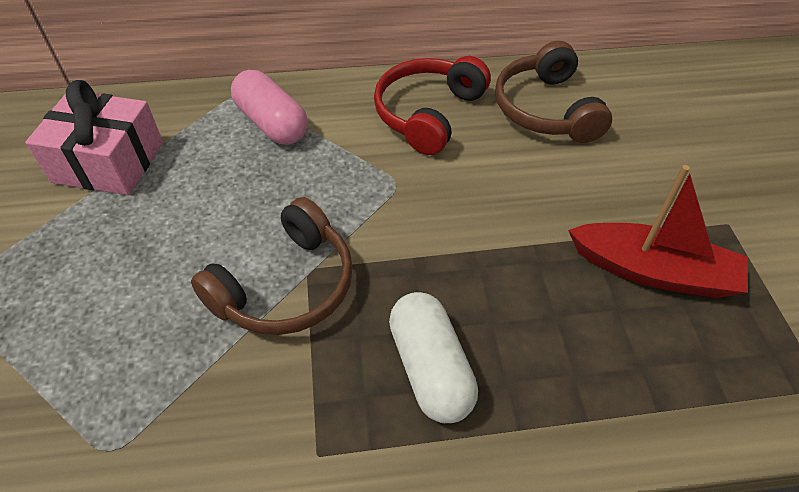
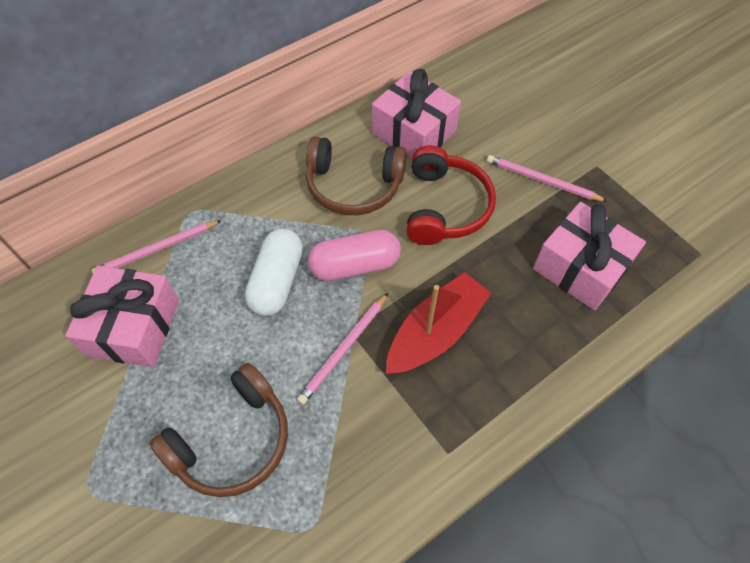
pink gift: 1 -> 3
pink pencil: 0 -> 3

